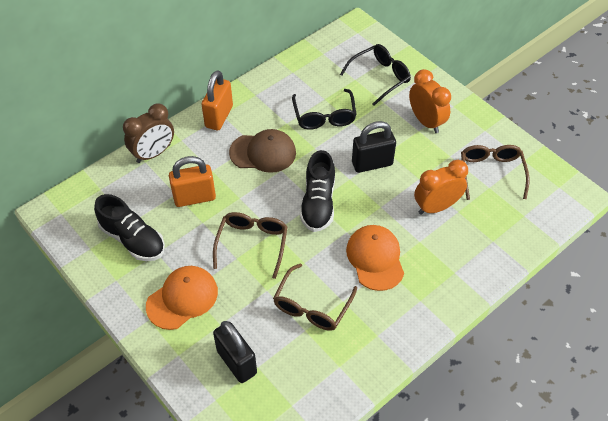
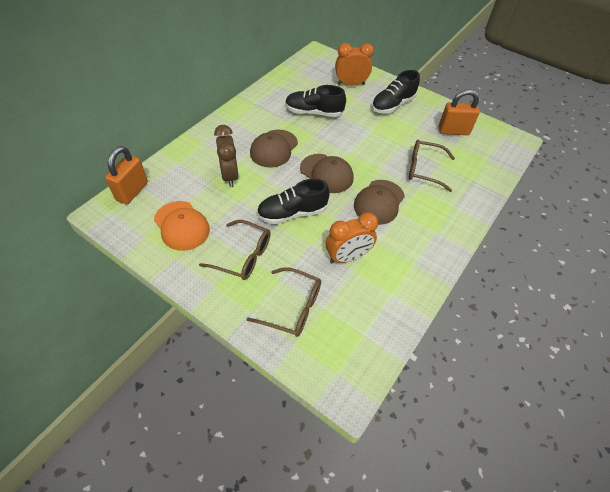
black glasses: 2 -> 0
black padlock: 2 -> 0
black shoe: 2 -> 3
brown cap: 1 -> 3
orange cap: 2 -> 1

